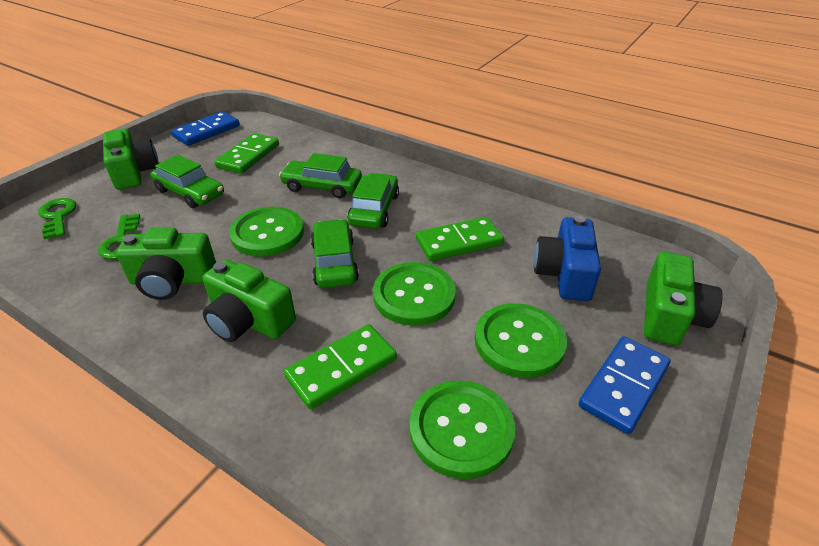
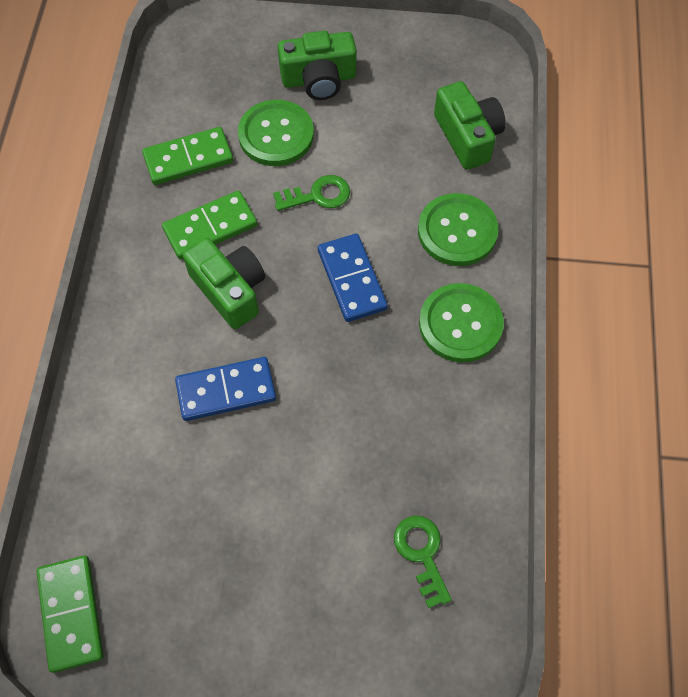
blue camera: 1 -> 0
green button: 4 -> 3
green camera: 4 -> 3
green car: 4 -> 0

